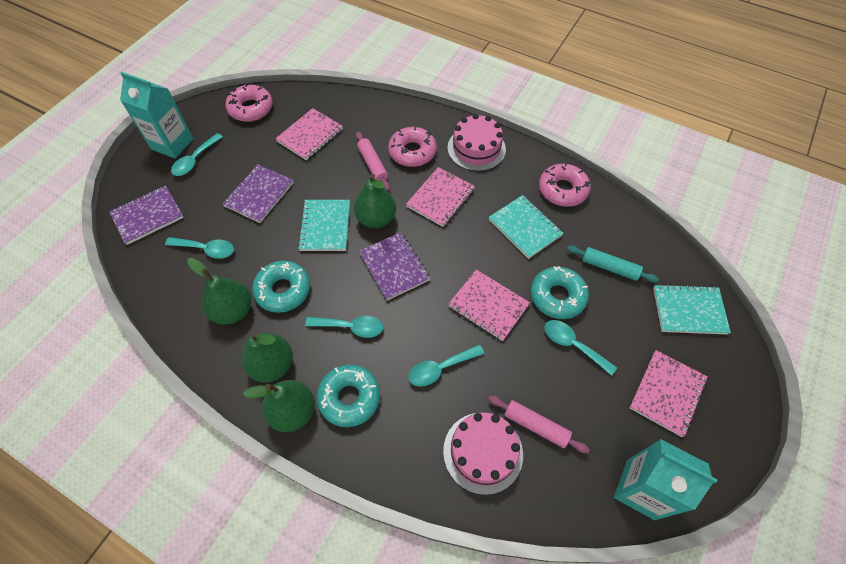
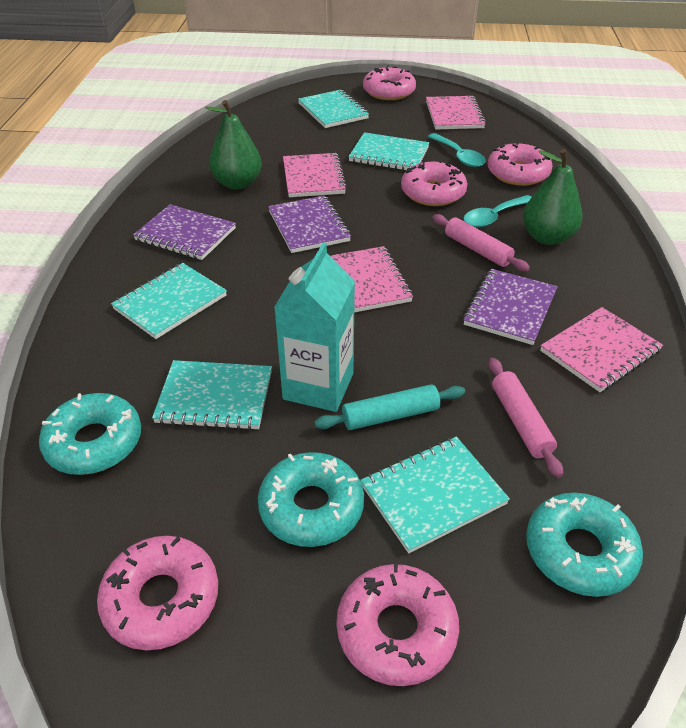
green pear: 4 -> 2
pink cake: 2 -> 0
pink donut: 3 -> 5
turquoise carton: 2 -> 1
turquoise notebook: 3 -> 5
turquoise spoon: 5 -> 2

